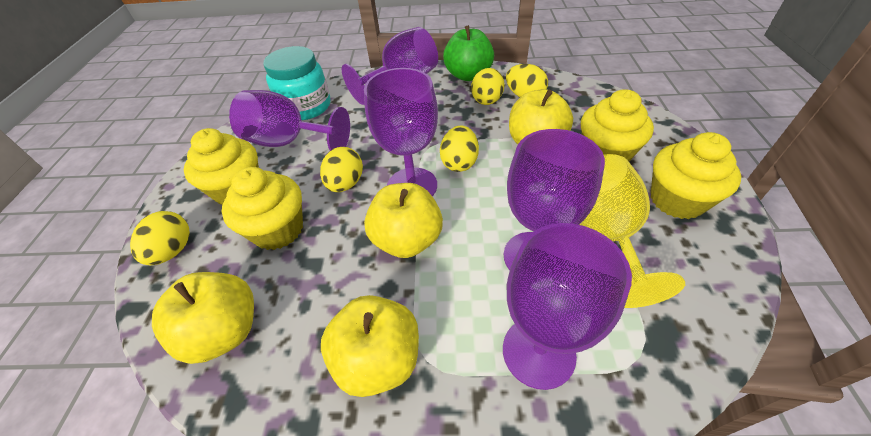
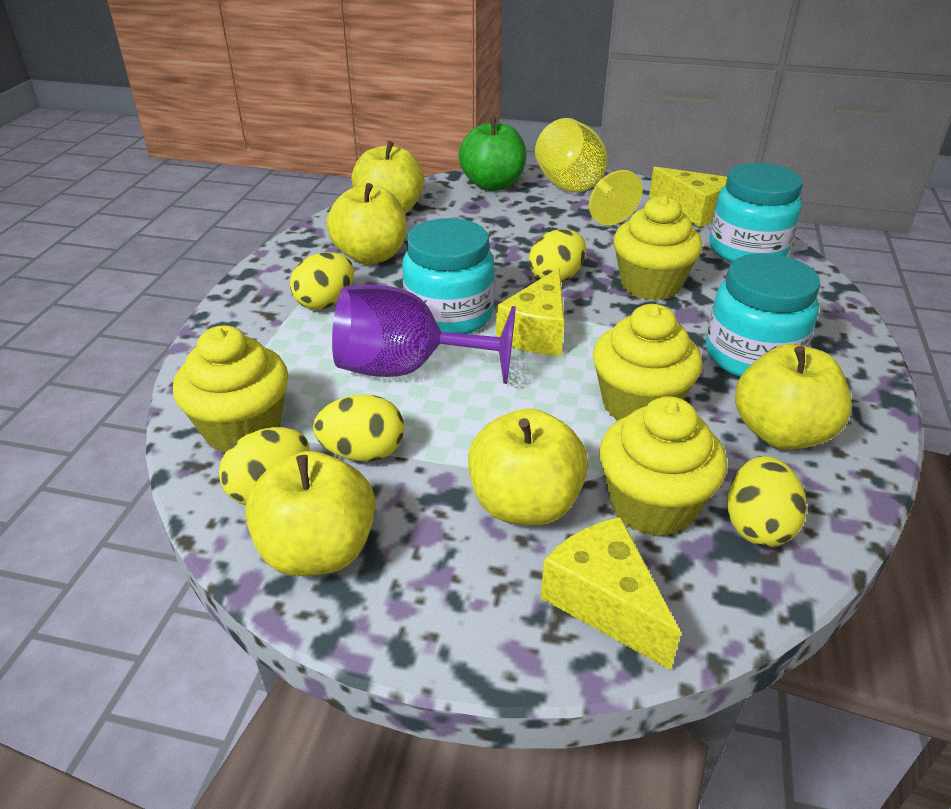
purple goblet: 5 -> 1
turquoise jar: 1 -> 3
yellow apple: 4 -> 5
yellow cheese: 0 -> 3

